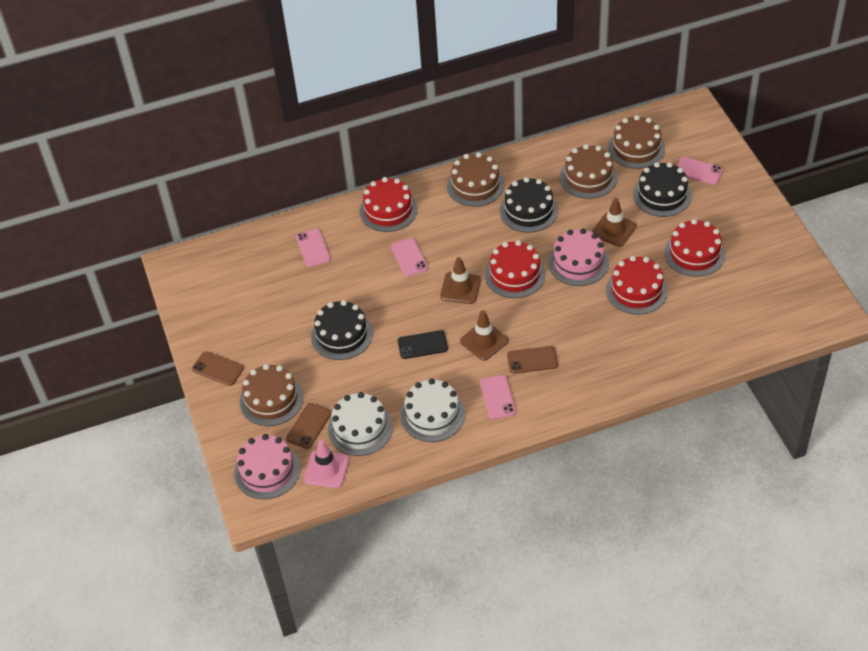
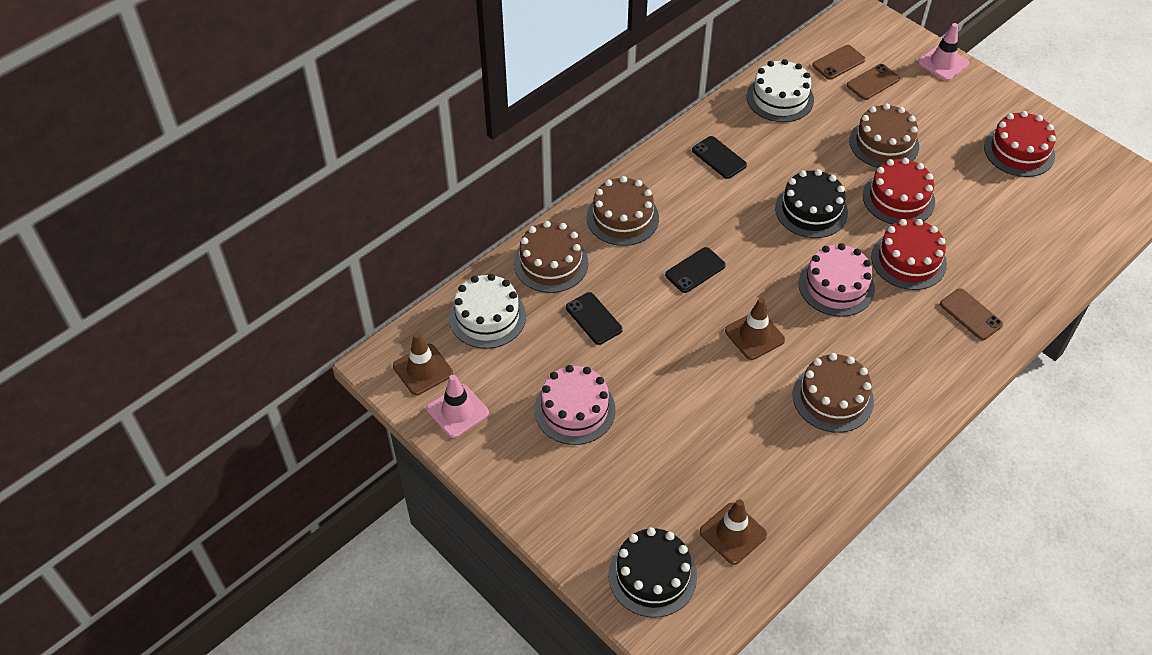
black cake: 3 -> 2
black phone: 1 -> 3
pink phone: 4 -> 0
pink traffic cone: 1 -> 2
red cake: 4 -> 3

